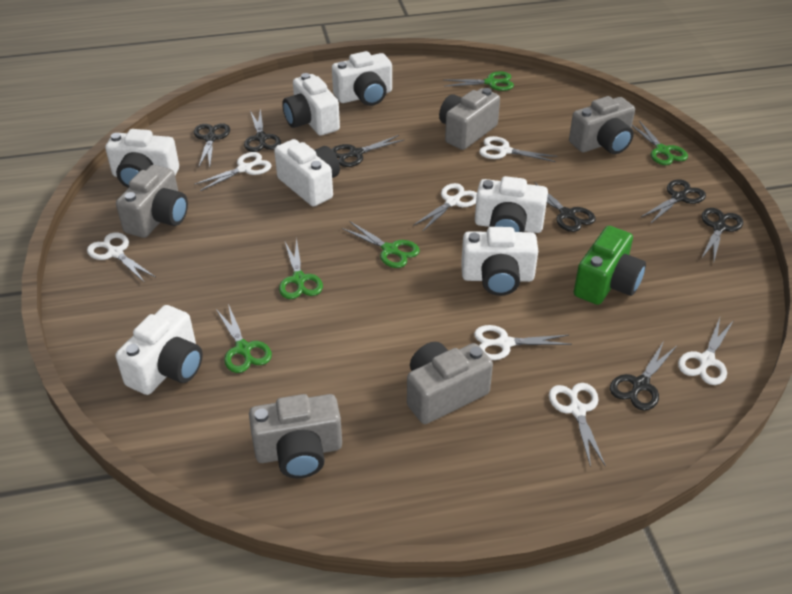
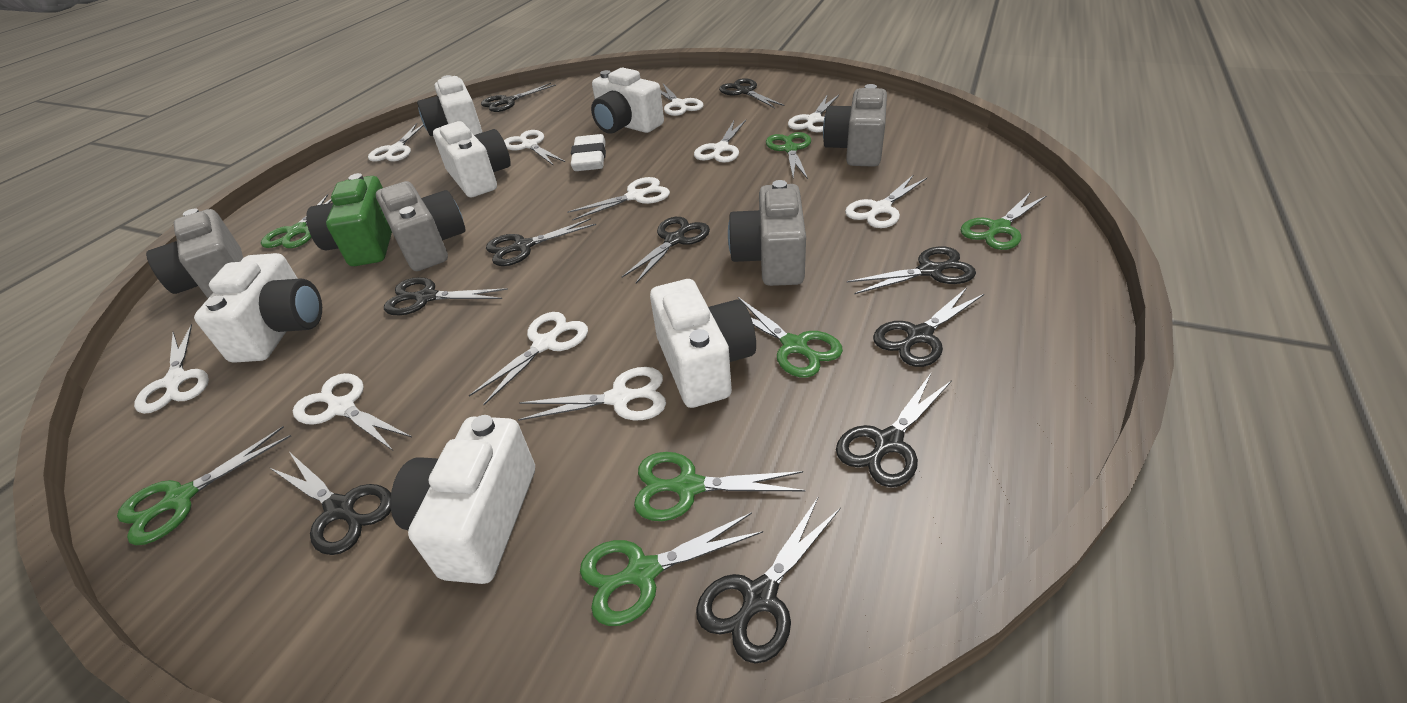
black scissors: 7 -> 10
green scissors: 5 -> 7
grey camera: 5 -> 4
white camera: 7 -> 6
white eraser: 0 -> 1
white scissors: 7 -> 11

